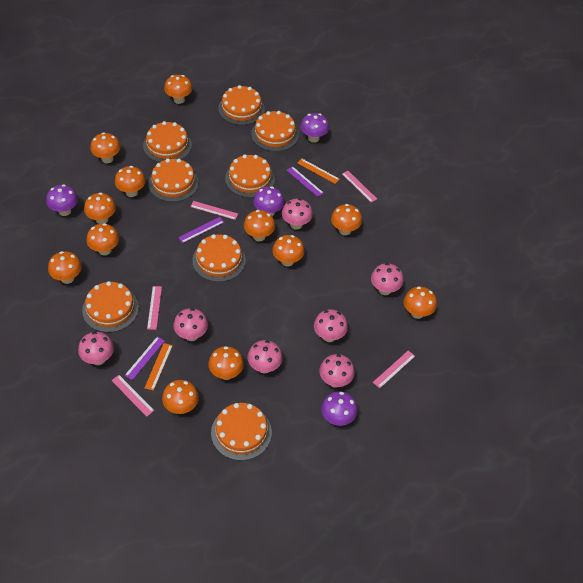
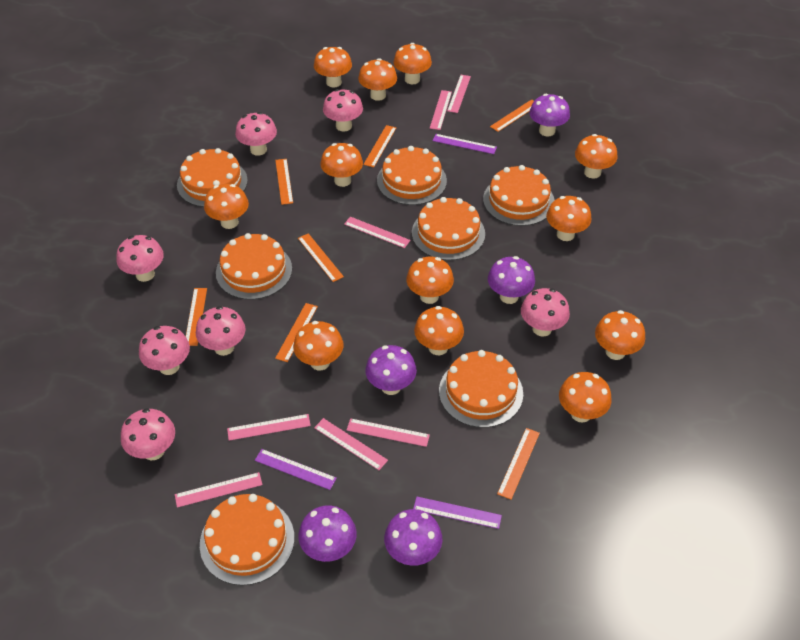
orange cake: 8 -> 7
orange ruler: 2 -> 7
pink ruler: 5 -> 7
purple mushroom: 4 -> 5

